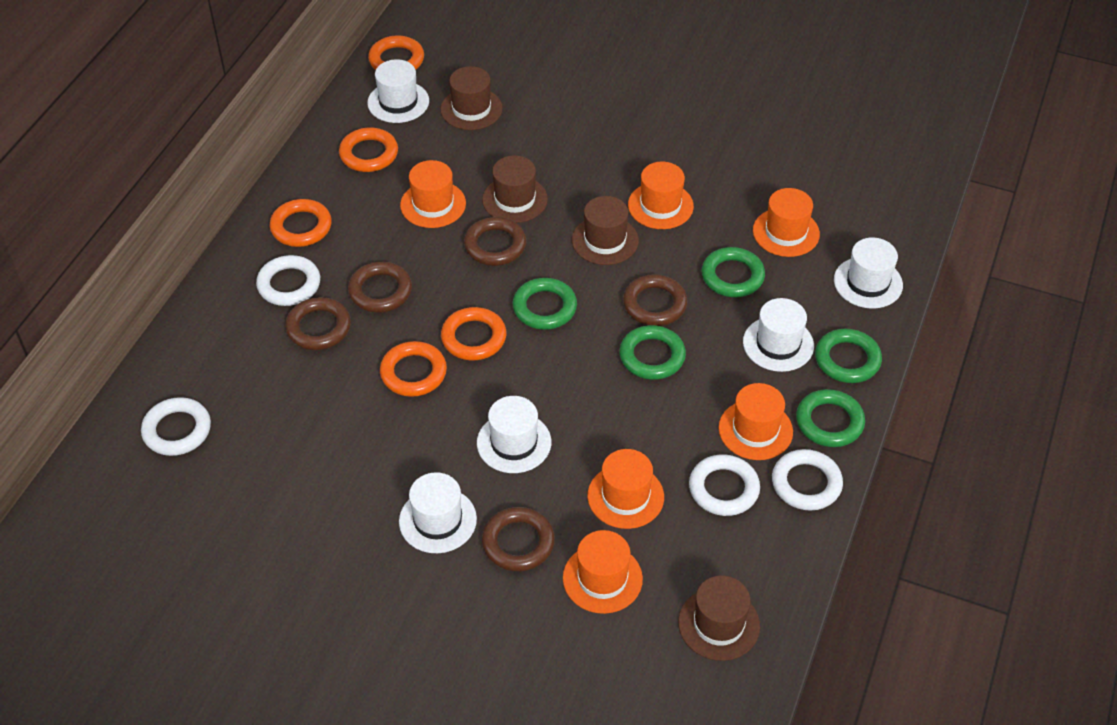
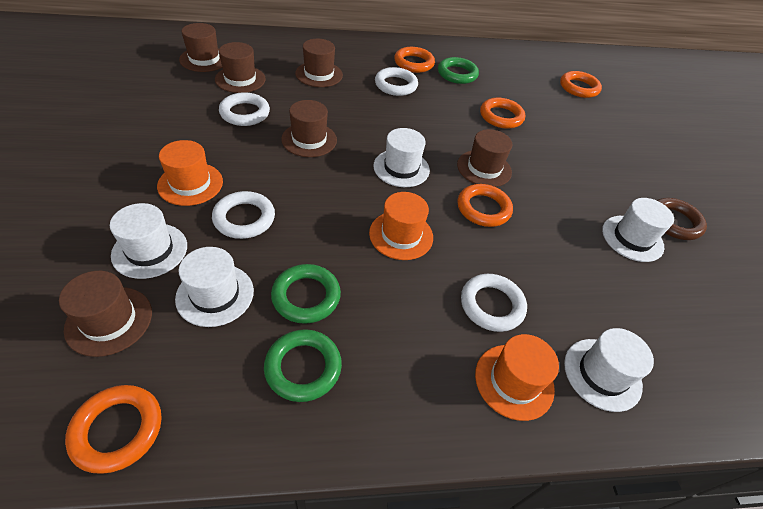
brown hat: 4 -> 6
brown ring: 5 -> 1
green ring: 5 -> 3
orange hat: 6 -> 3

